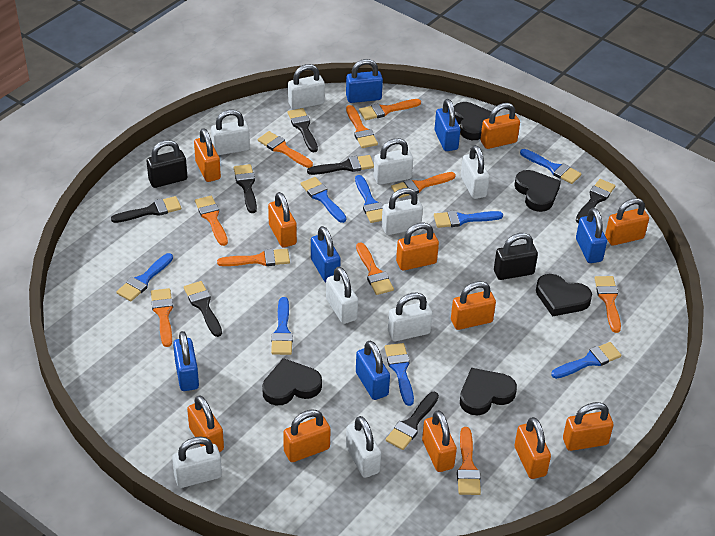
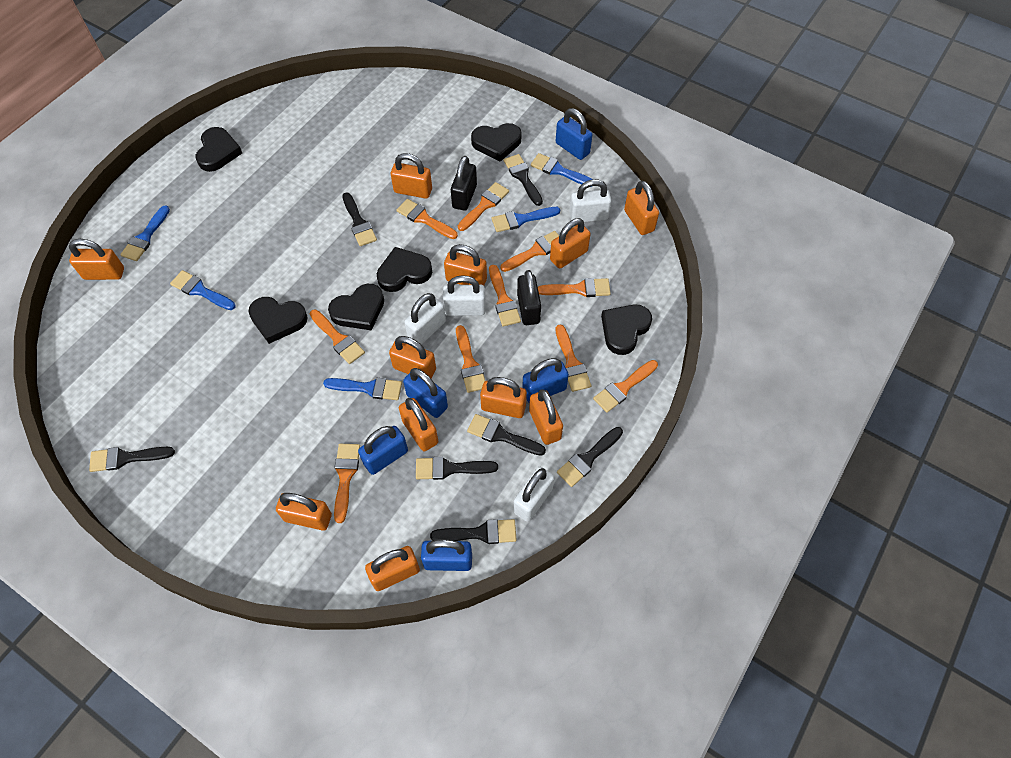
black heart: 5 -> 6
blue brush: 8 -> 5
blue padlock: 6 -> 5
white padlock: 9 -> 4

